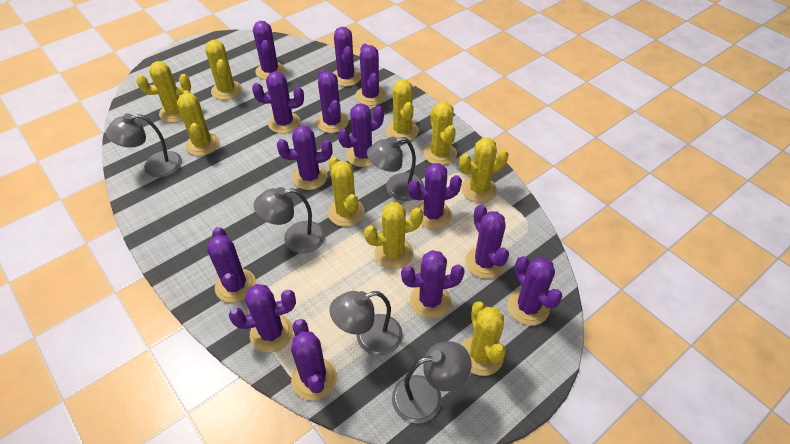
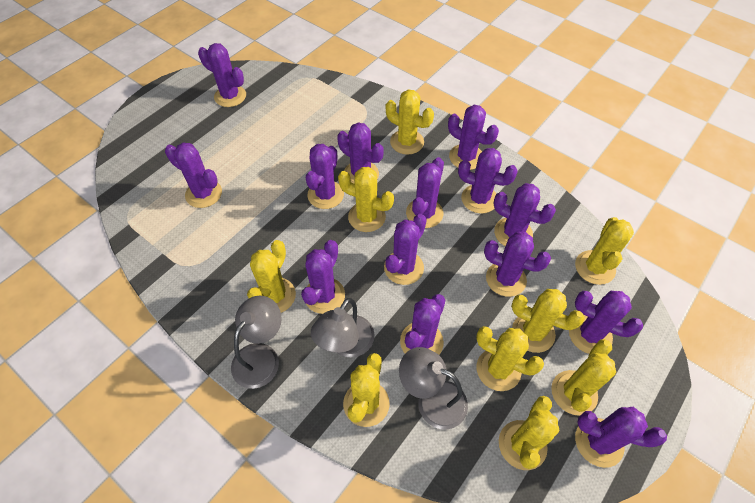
grey lamp: 5 -> 3

